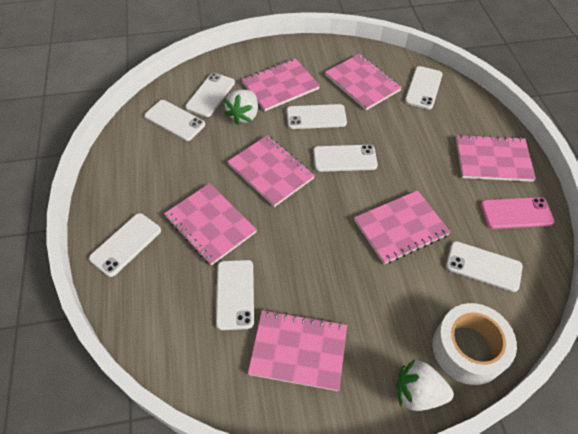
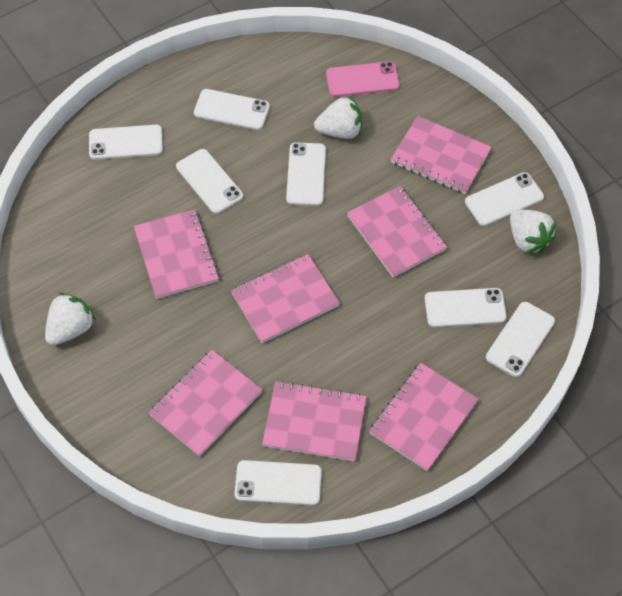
white strawberry: 2 -> 3
white tape: 1 -> 0

